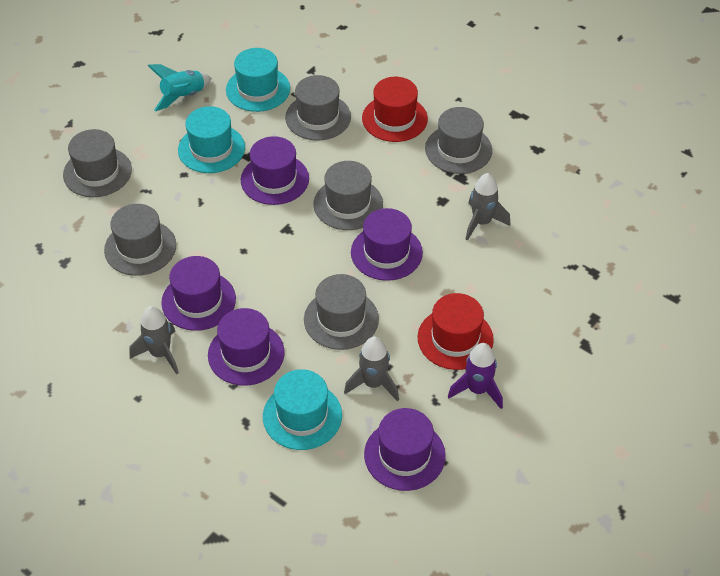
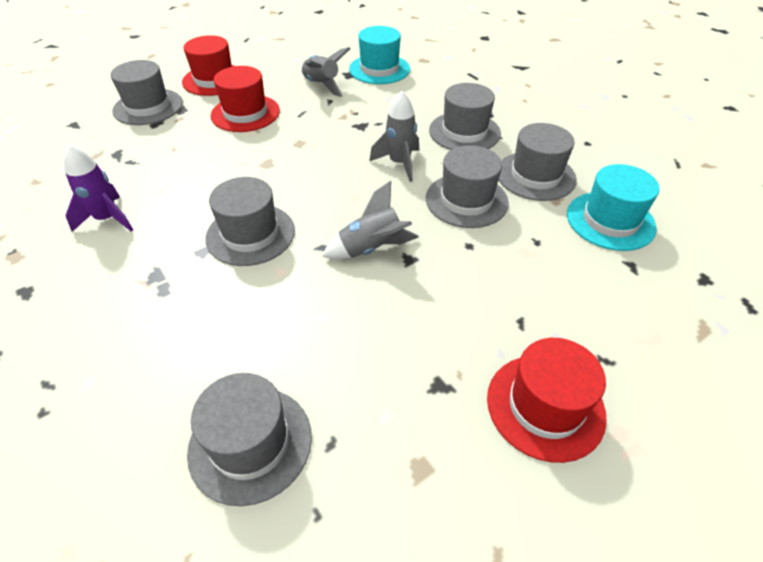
purple hat: 5 -> 0
red hat: 2 -> 3
turquoise hat: 3 -> 2
turquoise rocket: 1 -> 0

